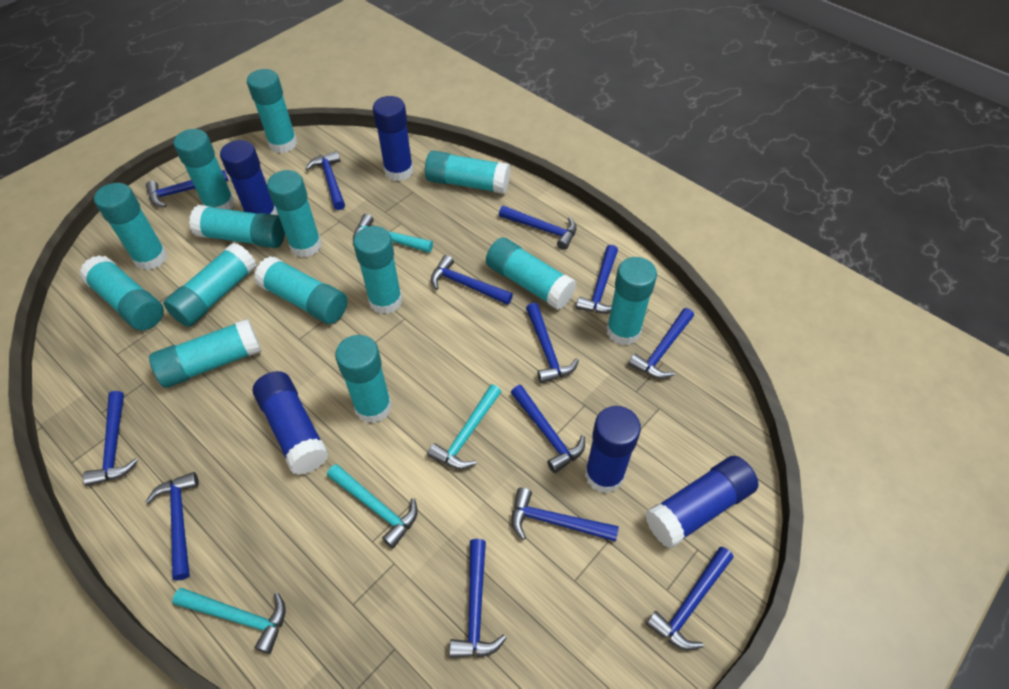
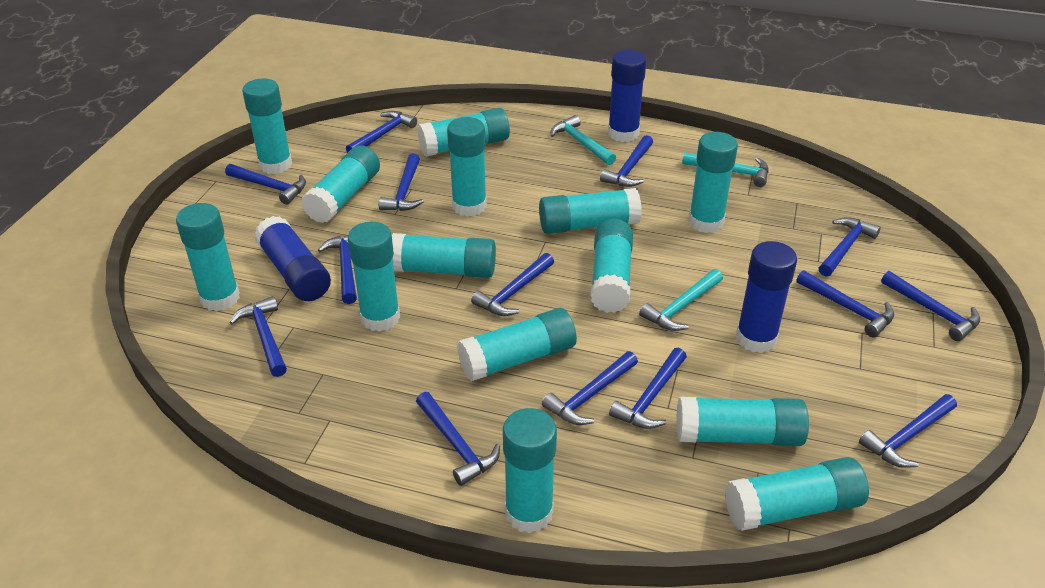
blue glue stick: 5 -> 3
blue hammer: 13 -> 14
turquoise hammer: 4 -> 3

